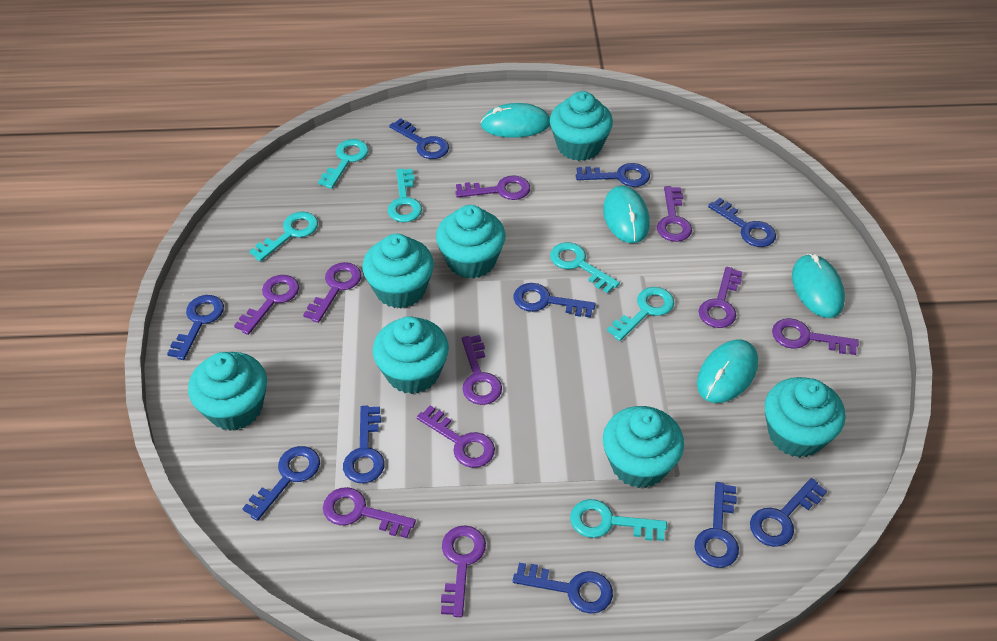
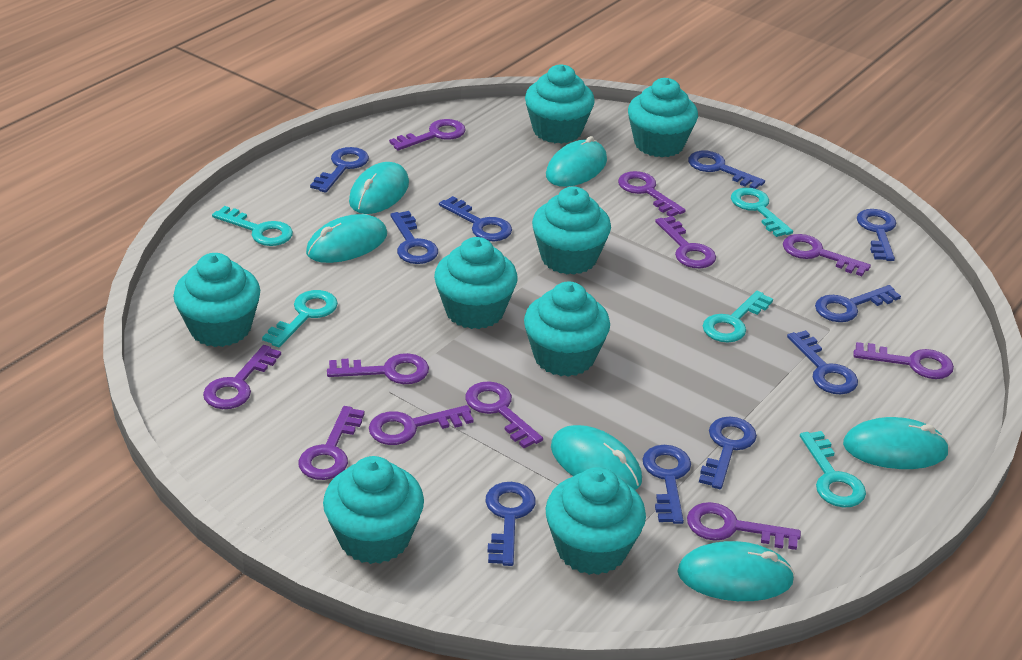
purple key: 10 -> 11
turquoise cupcake: 7 -> 8
turquoise key: 6 -> 5
turquoise mouse: 4 -> 6

